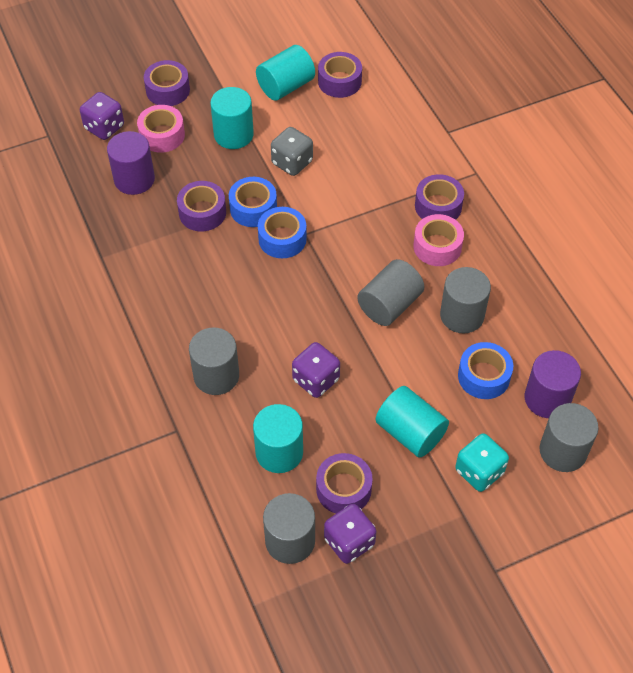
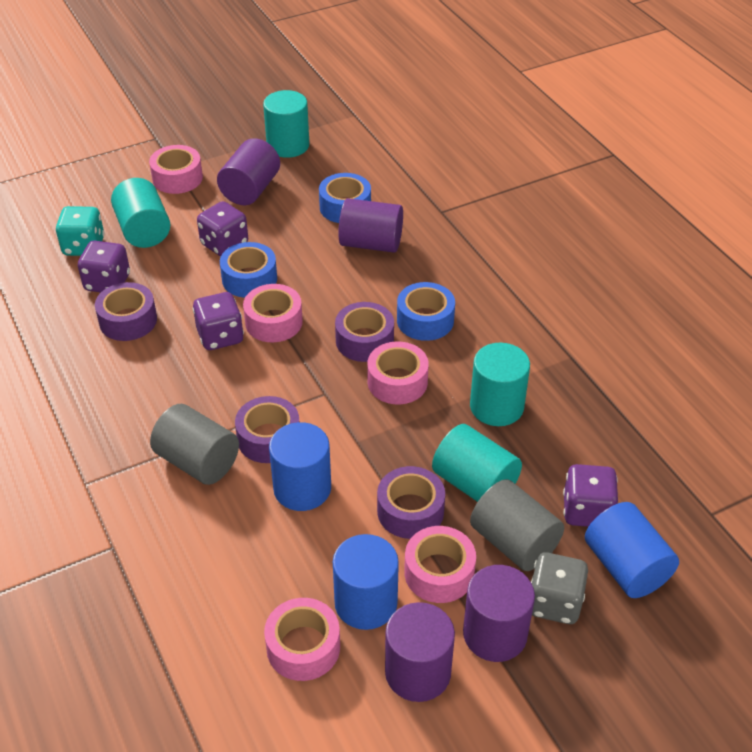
blue cylinder: 0 -> 3
grey cylinder: 5 -> 2
pink tape: 2 -> 5
purple cylinder: 2 -> 4
purple dice: 3 -> 4
purple tape: 5 -> 4

